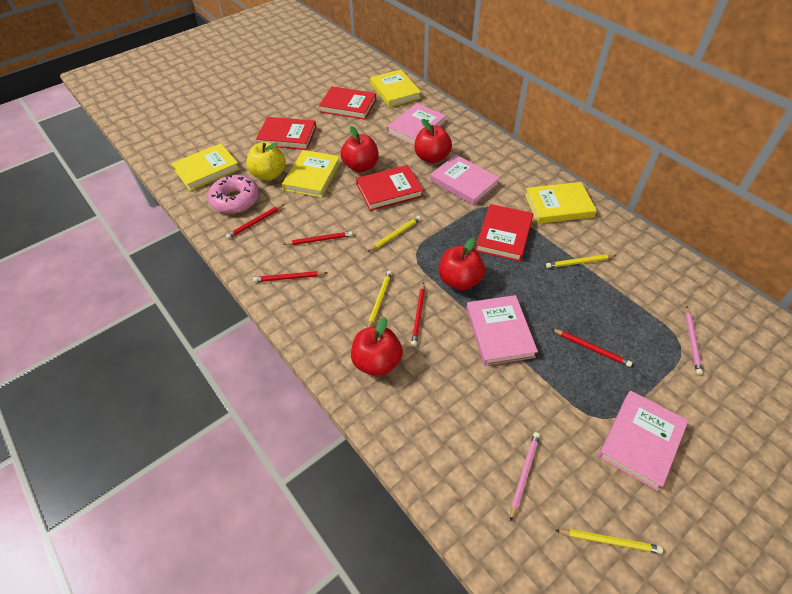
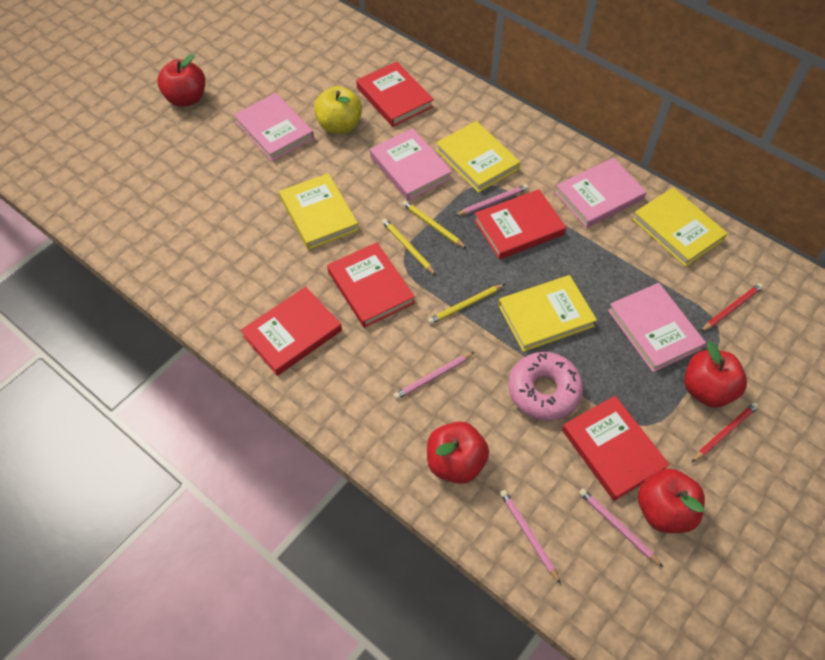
pink pencil: 2 -> 4
red book: 4 -> 5
red pencil: 5 -> 2
yellow pencil: 4 -> 3

